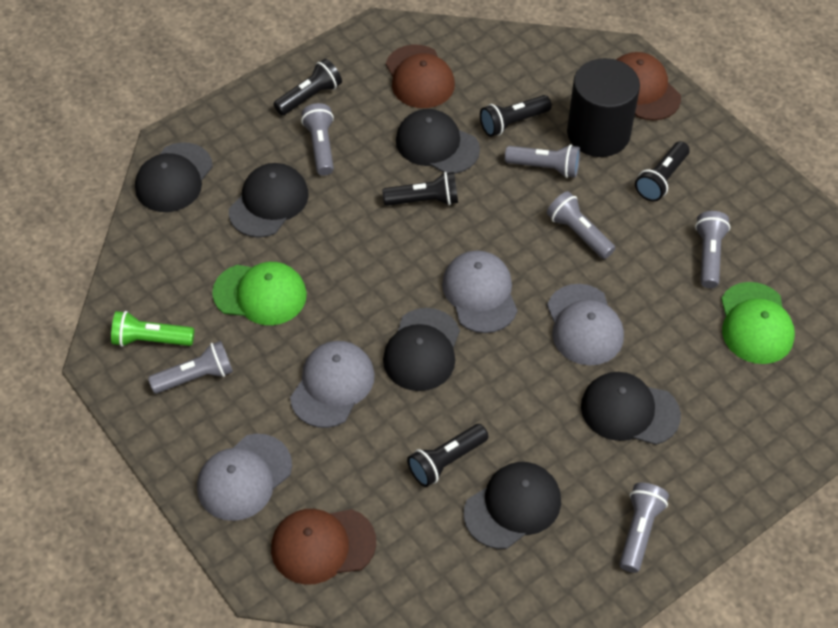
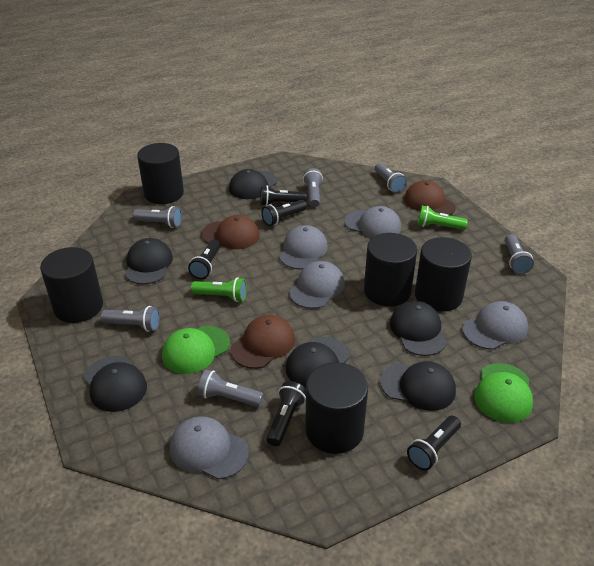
black cylinder: 1 -> 5
green flashlight: 1 -> 2
grey cap: 4 -> 5

